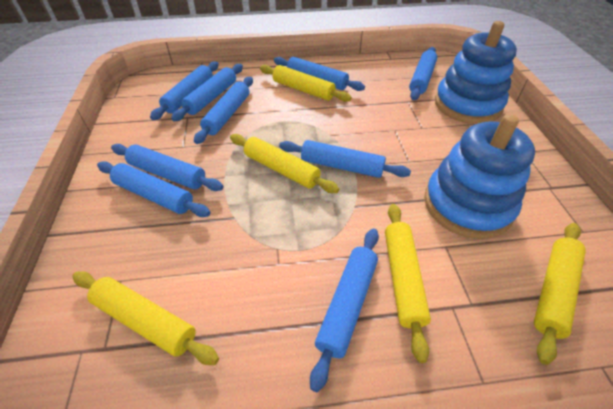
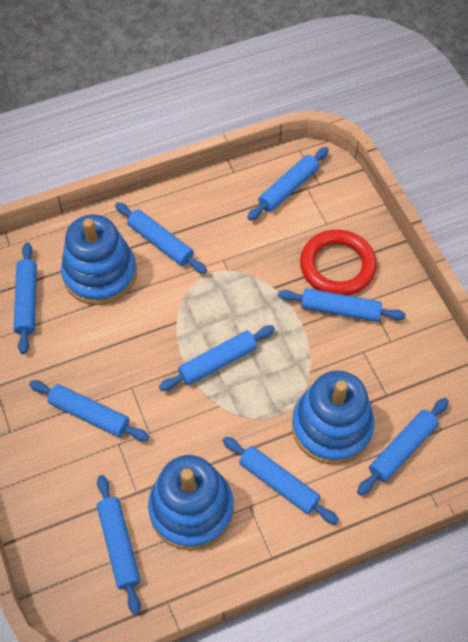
blue stacking toy: 2 -> 3
red ring: 0 -> 1
yellow rolling pin: 5 -> 0

